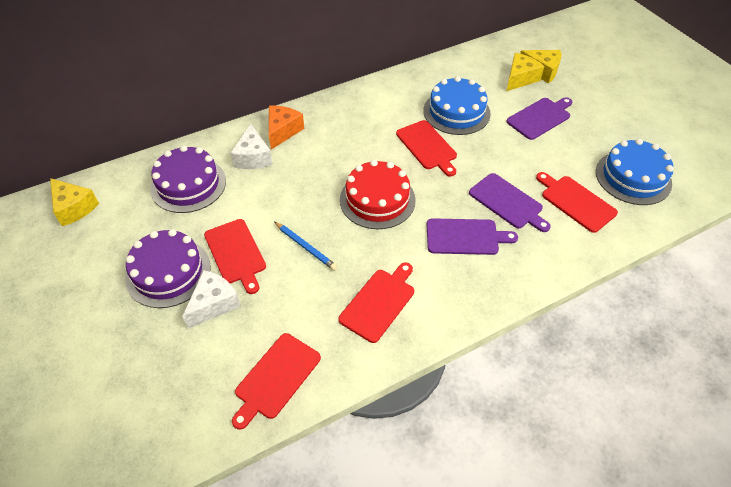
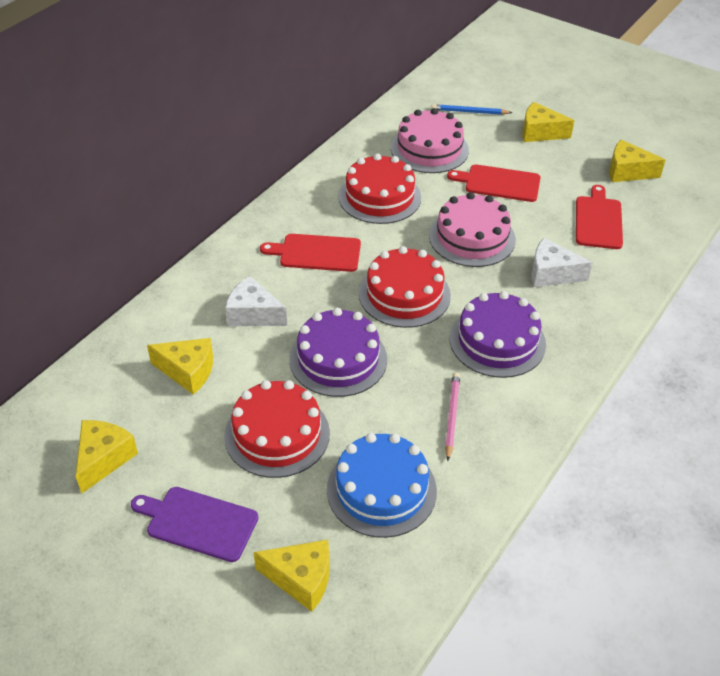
blue cake: 2 -> 1
orange cheese: 1 -> 0
pink cake: 0 -> 2
pink pencil: 0 -> 1
purple cutting board: 3 -> 1
red cake: 1 -> 3
red cutting board: 5 -> 3
yellow cheese: 3 -> 5

